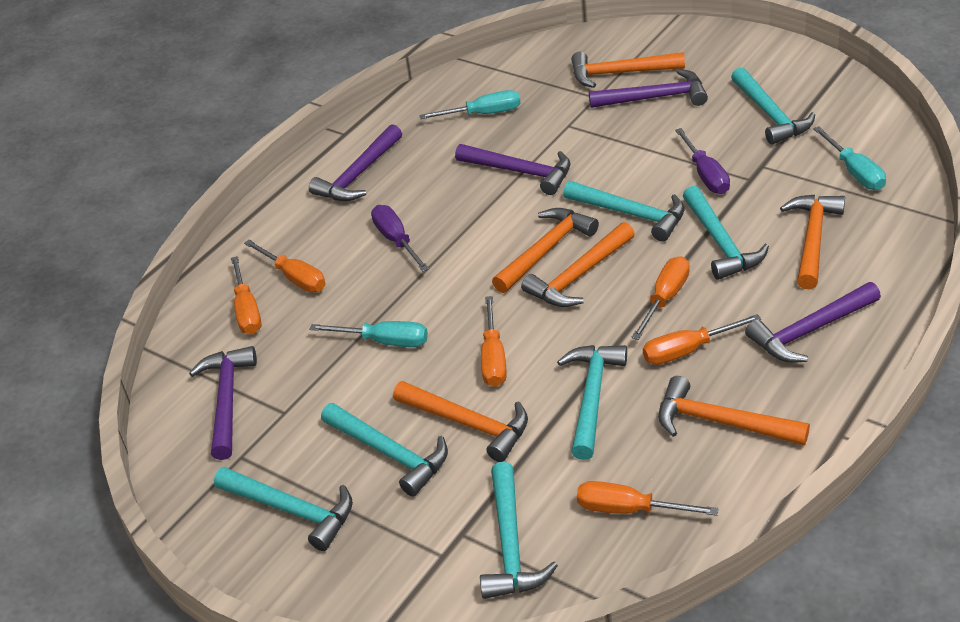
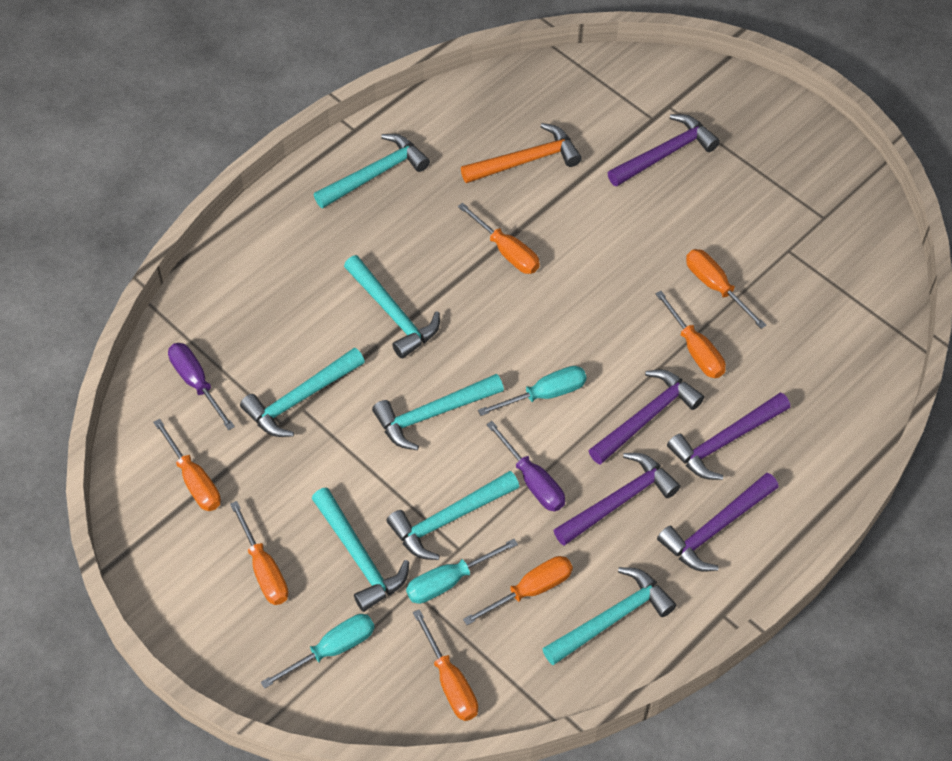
orange hammer: 6 -> 1
orange screwdriver: 6 -> 7

